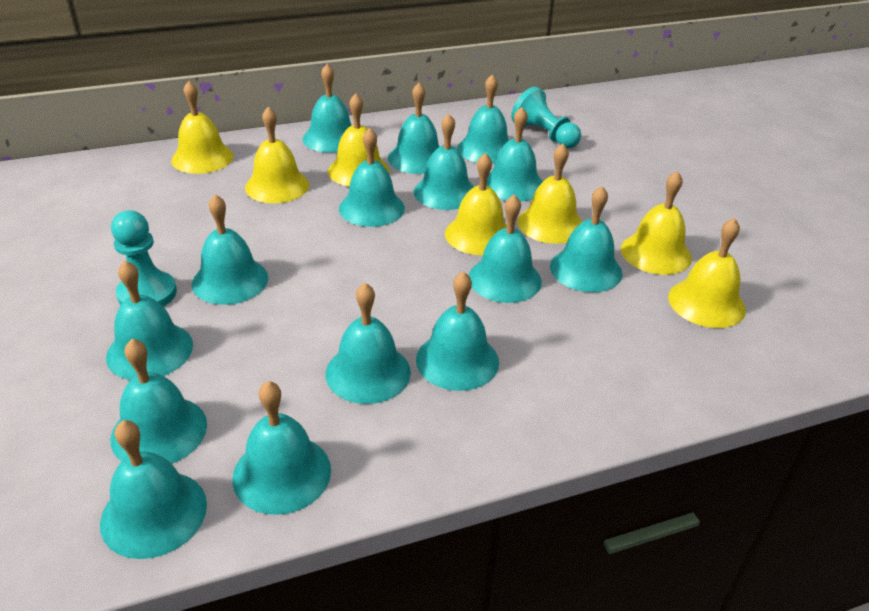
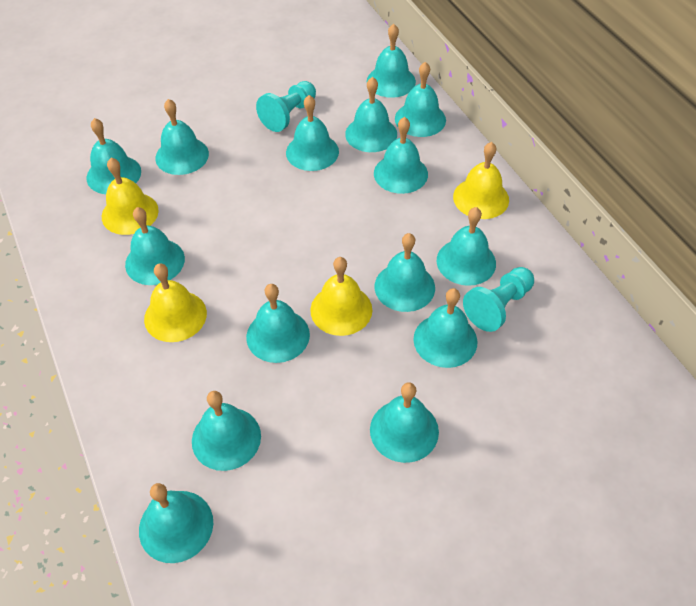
yellow bell: 7 -> 4

